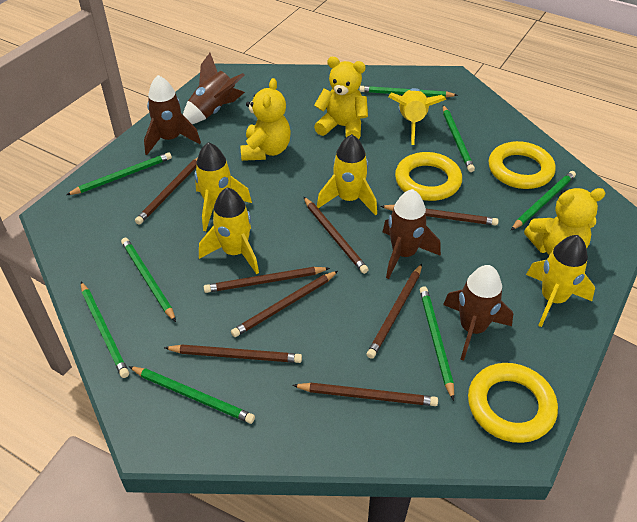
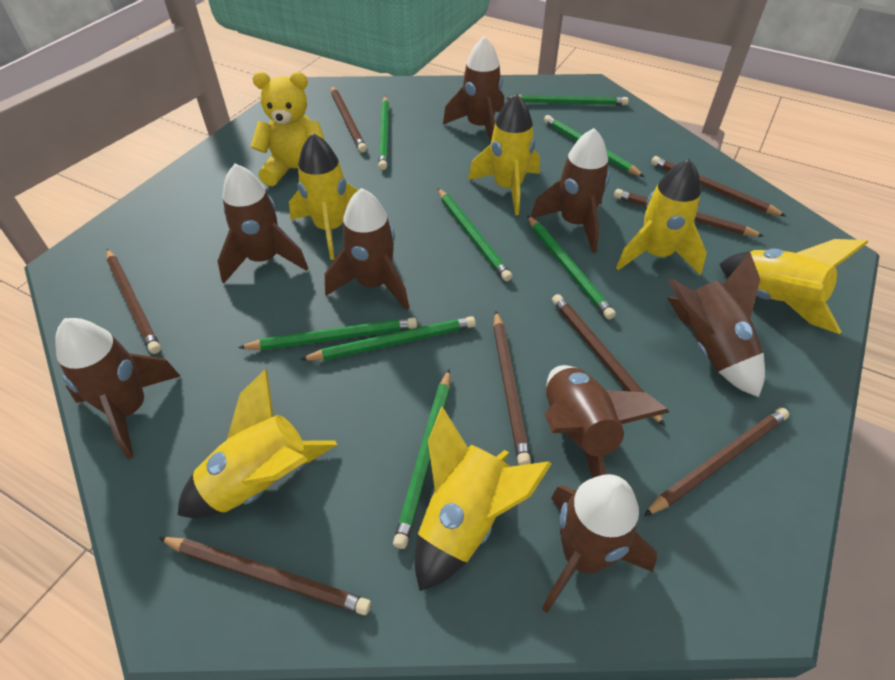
brown rocket: 4 -> 8
yellow ring: 3 -> 0
yellow rocket: 5 -> 6
yellow teddy bear: 3 -> 1

